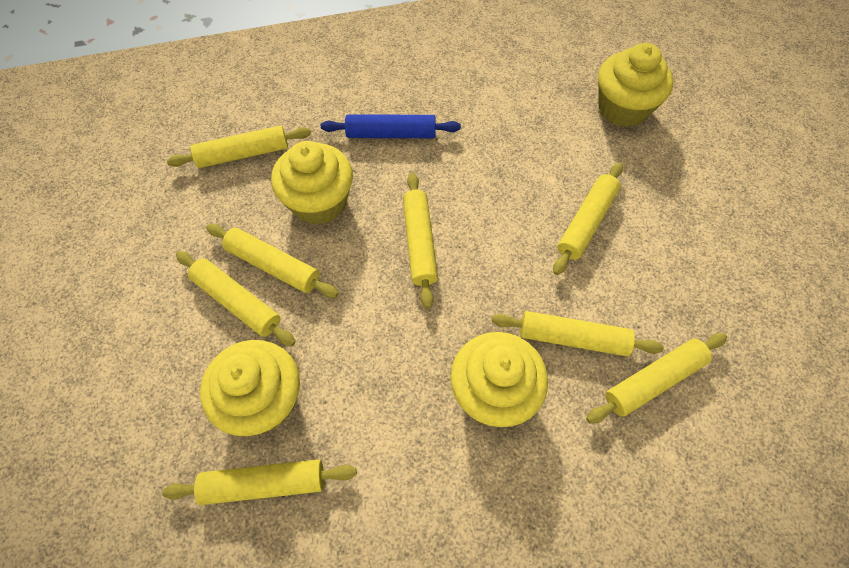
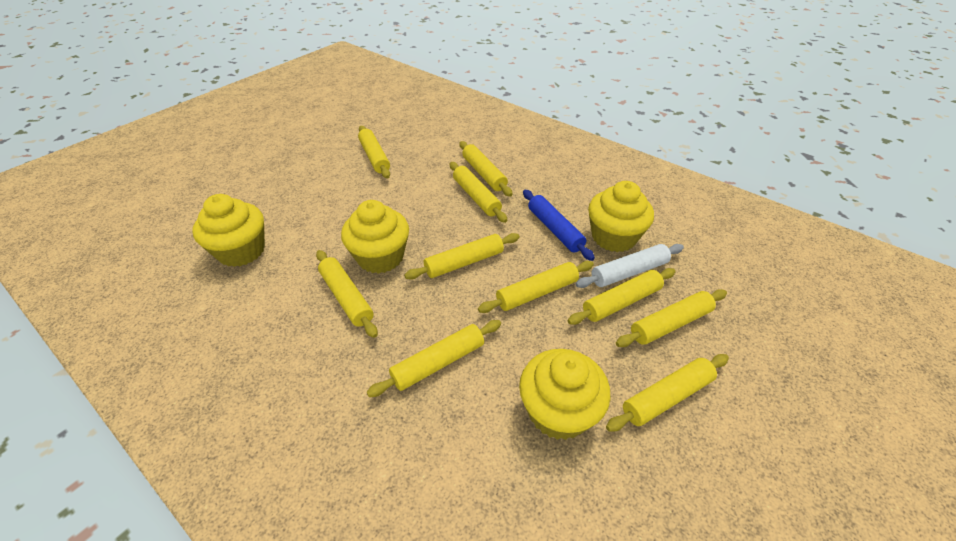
white rolling pin: 0 -> 1
yellow rolling pin: 8 -> 10

